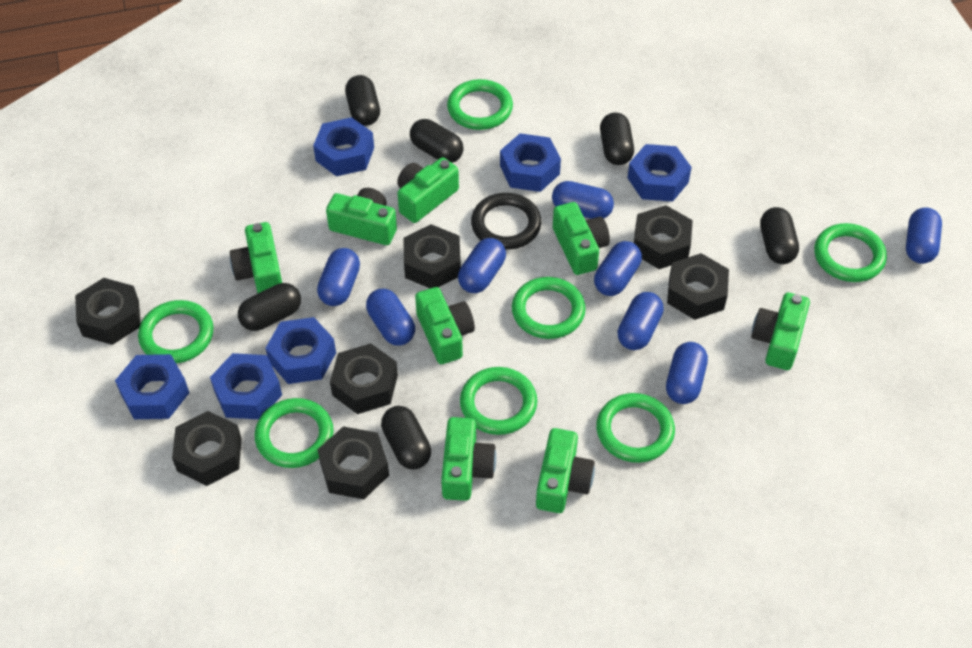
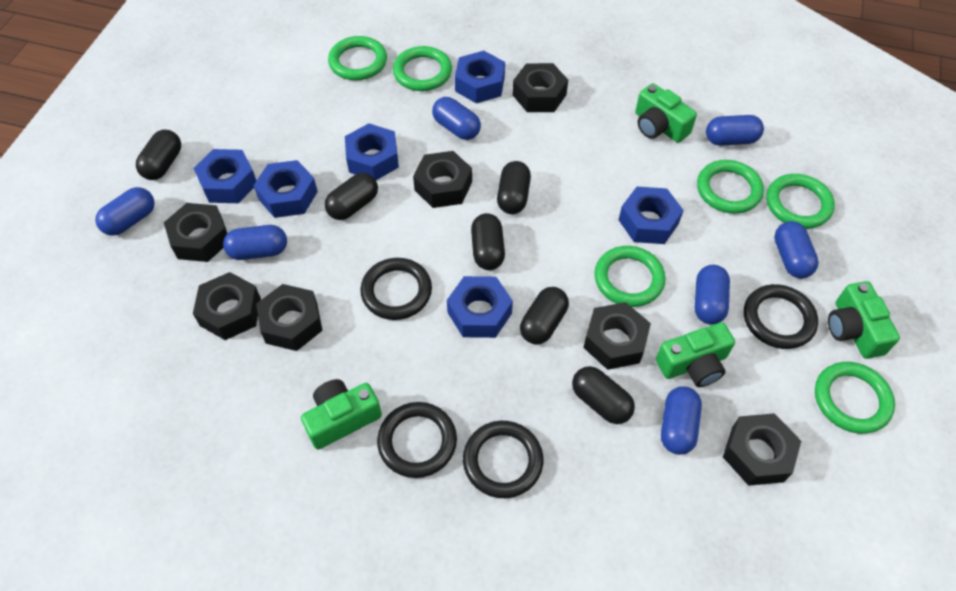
black ring: 1 -> 4
blue capsule: 8 -> 7
green camera: 8 -> 4
green ring: 7 -> 6

